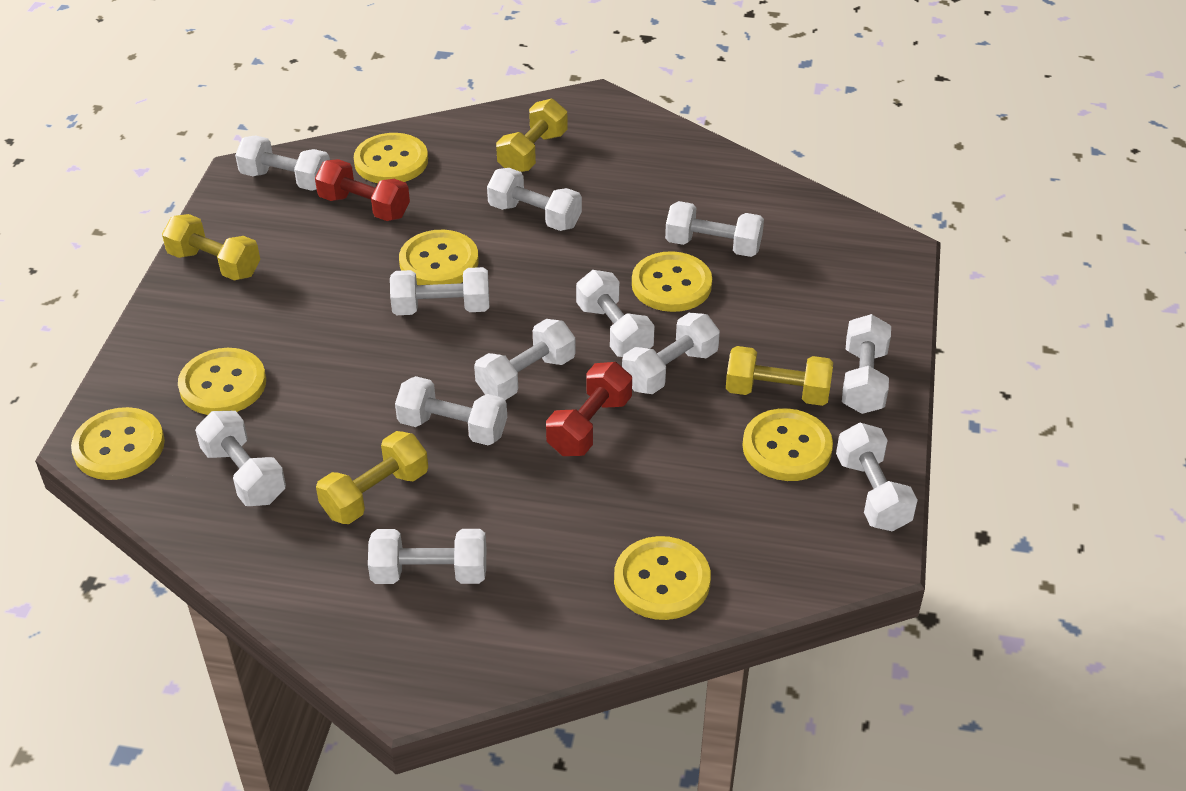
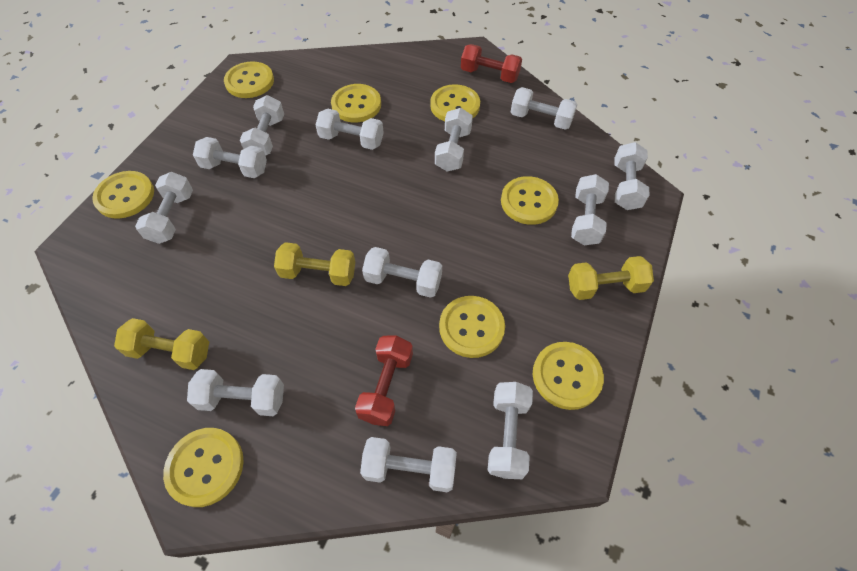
yellow button: 7 -> 8
yellow dumbbell: 4 -> 3

